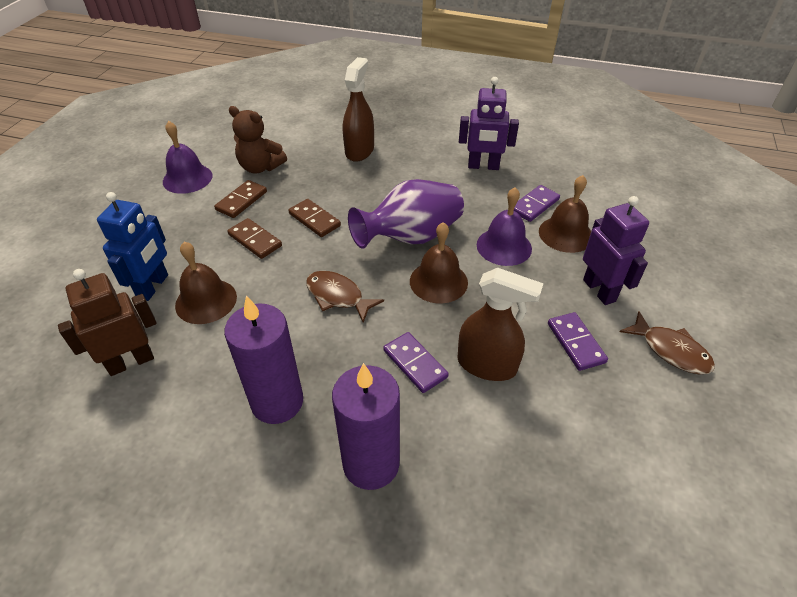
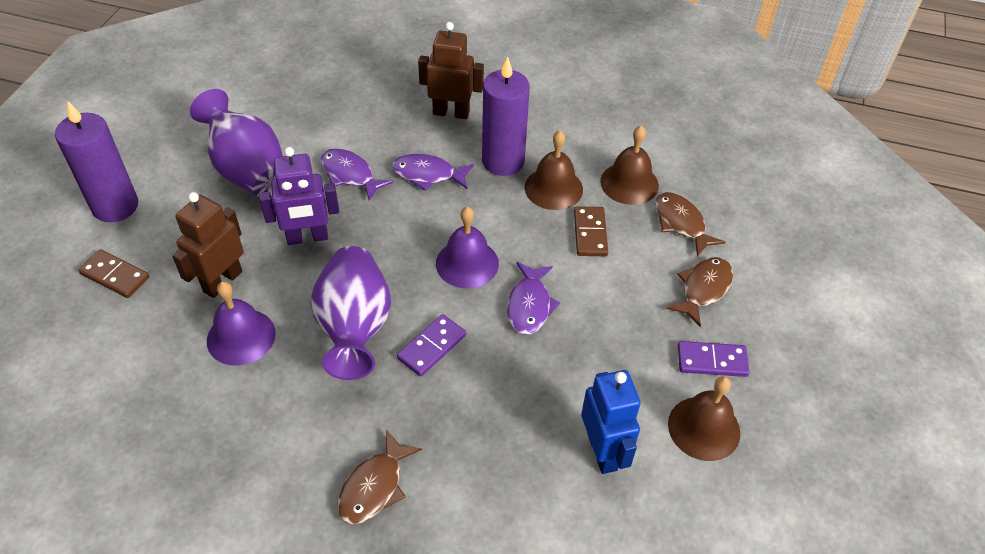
brown domino: 3 -> 2
brown fish: 2 -> 3
brown robot: 1 -> 2
brown spray bottle: 2 -> 0
brown teddy bear: 1 -> 0
purple domino: 3 -> 2
purple fish: 0 -> 3
purple robot: 2 -> 1
purple vase: 1 -> 2

